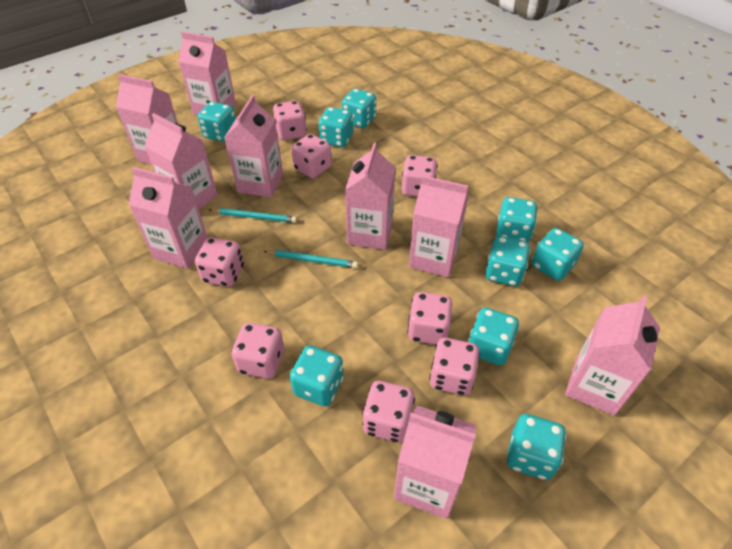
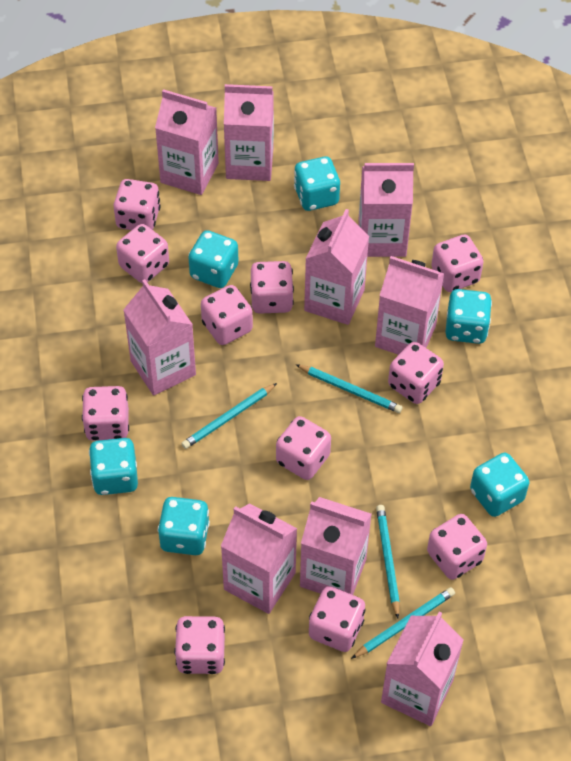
pink dice: 8 -> 11
turquoise dice: 9 -> 6
turquoise pencil: 2 -> 4

